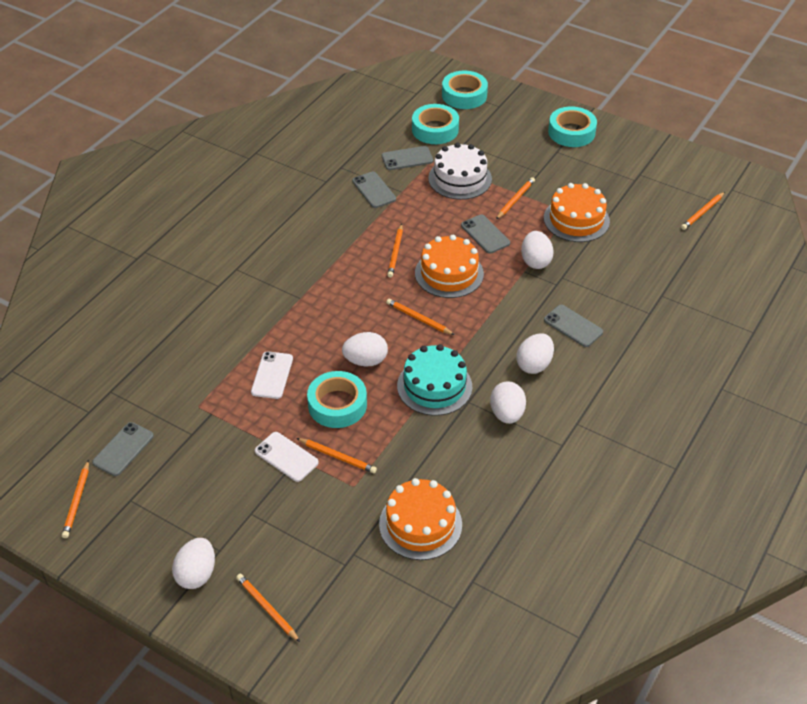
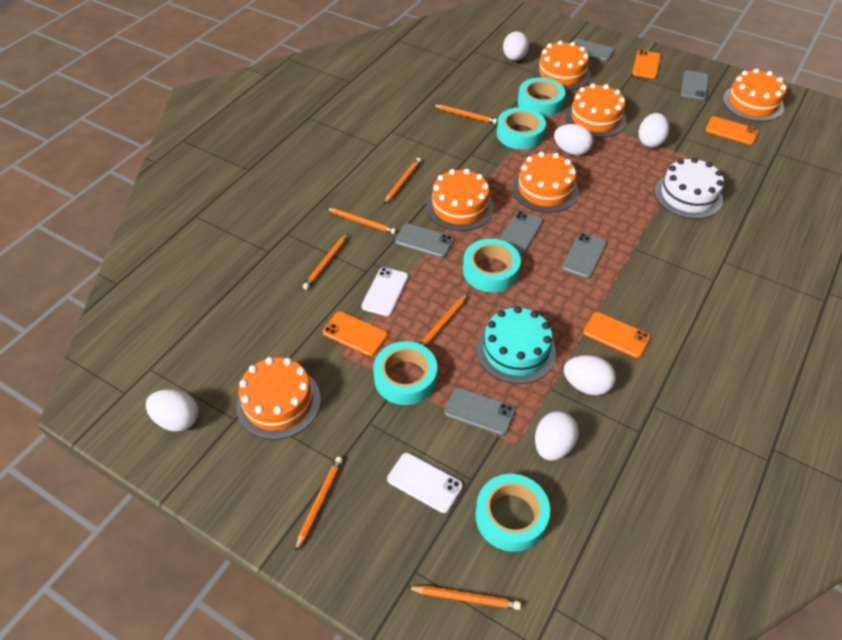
grey phone: 5 -> 6
orange cake: 3 -> 6
orange phone: 0 -> 4
turquoise tape: 4 -> 5
white egg: 5 -> 6

